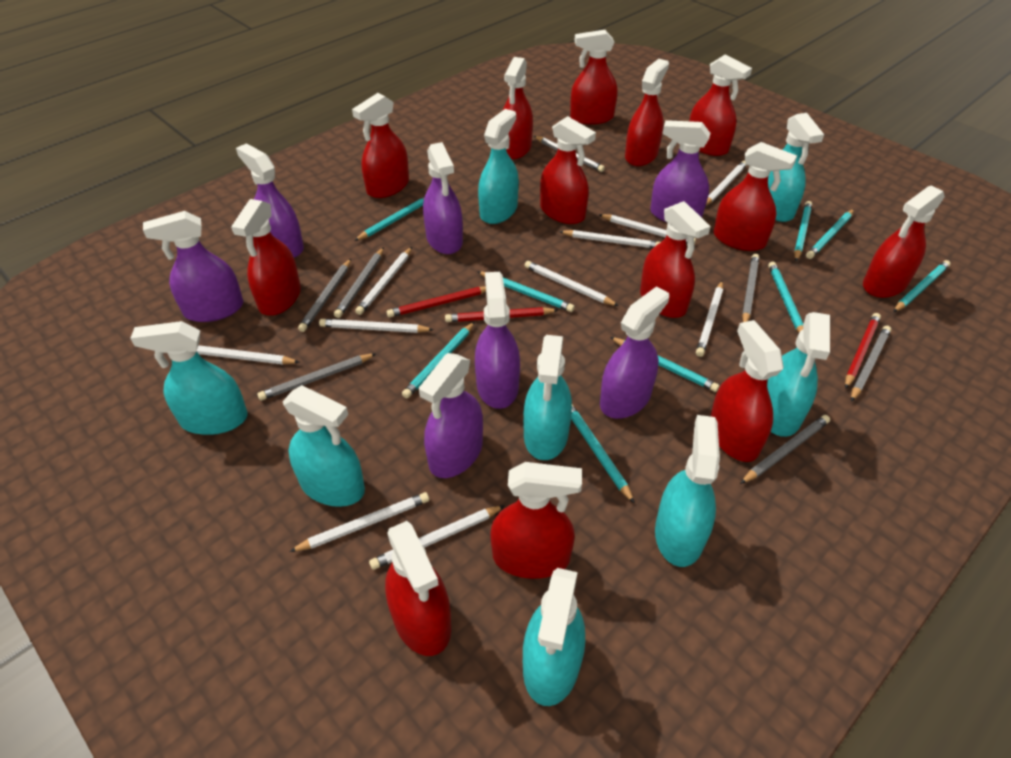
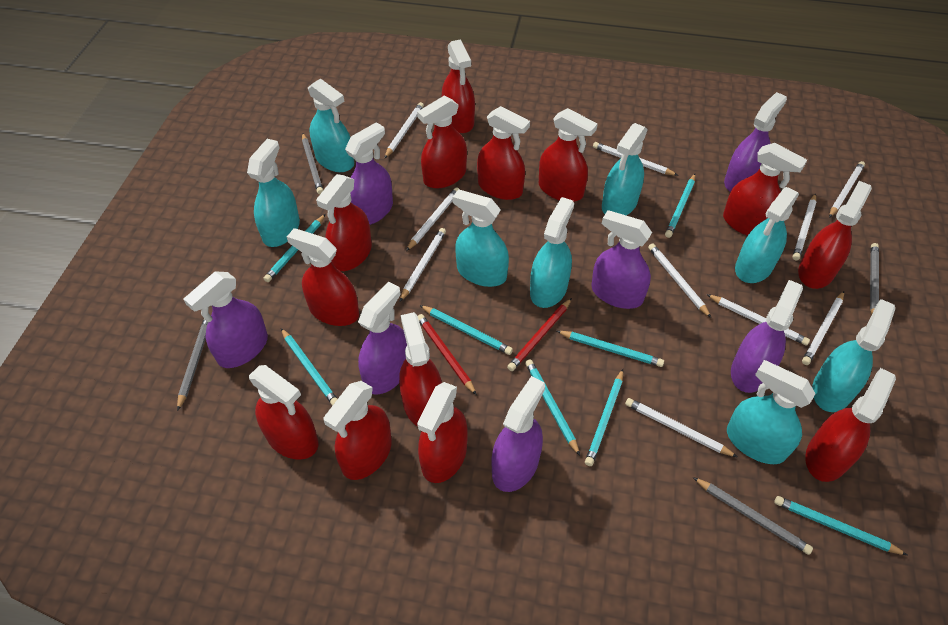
grey pencil: 7 -> 4
red pencil: 3 -> 2
turquoise pencil: 9 -> 8

